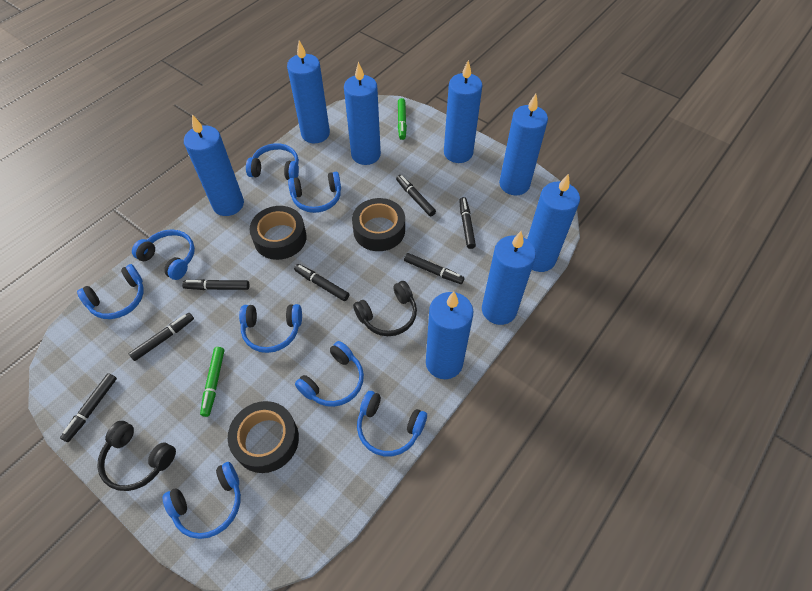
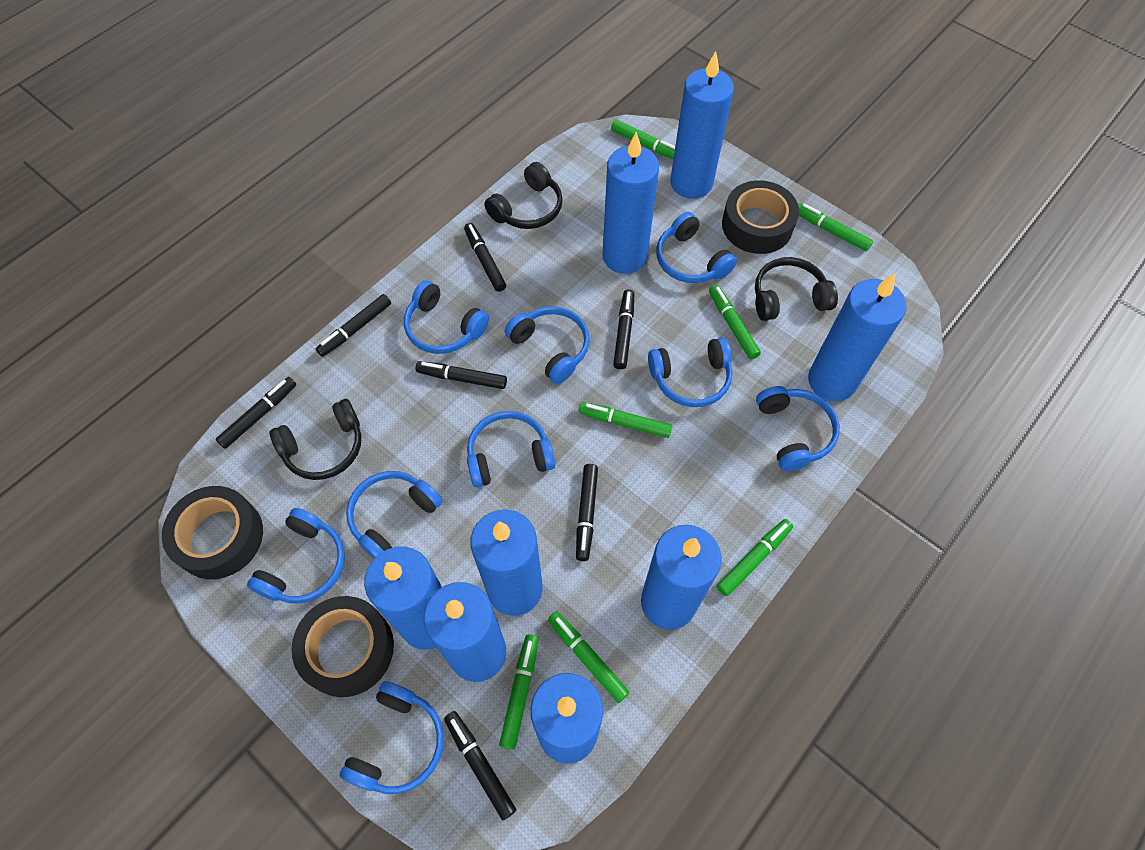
black headphones: 2 -> 3
blue headphones: 8 -> 9
green marker: 2 -> 7

